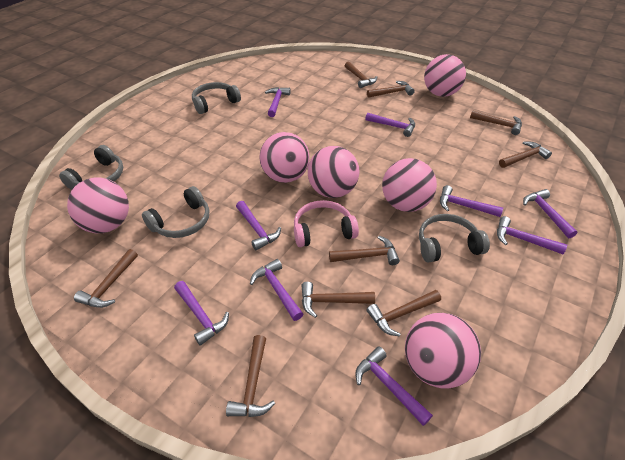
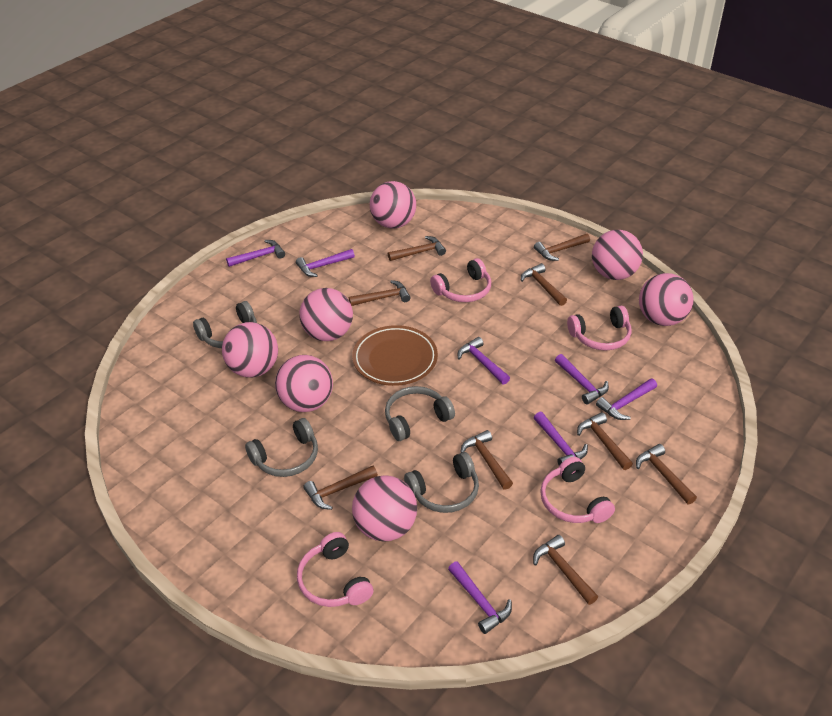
brown plate: 0 -> 1
pink ball: 6 -> 7
pink headphones: 1 -> 4
purple hammer: 9 -> 7

